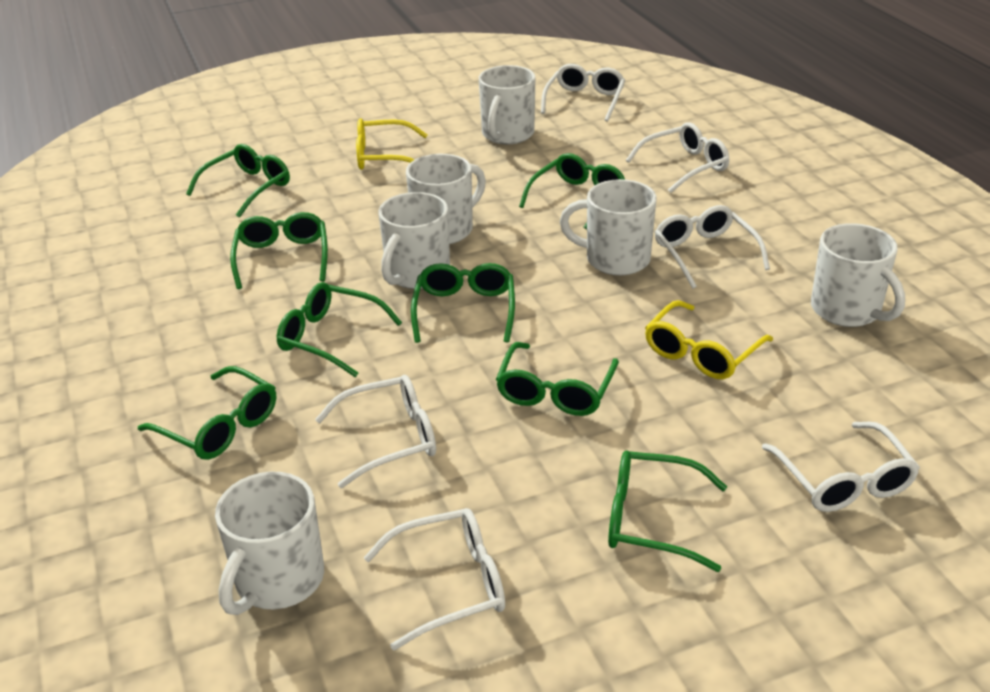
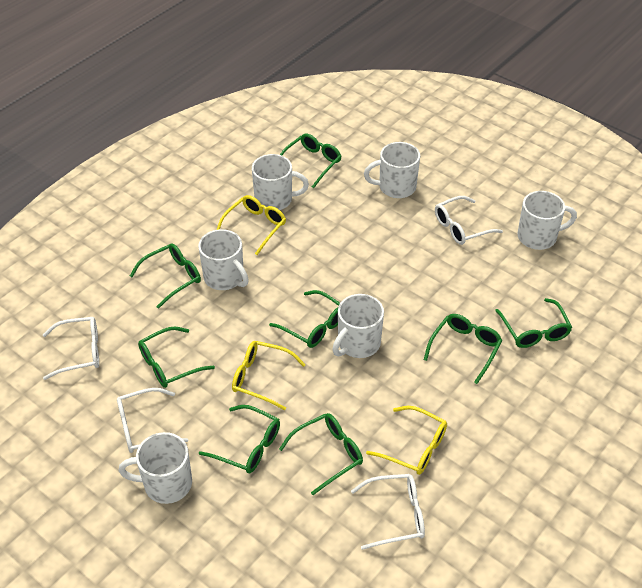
white glasses: 6 -> 4
yellow glasses: 2 -> 3

